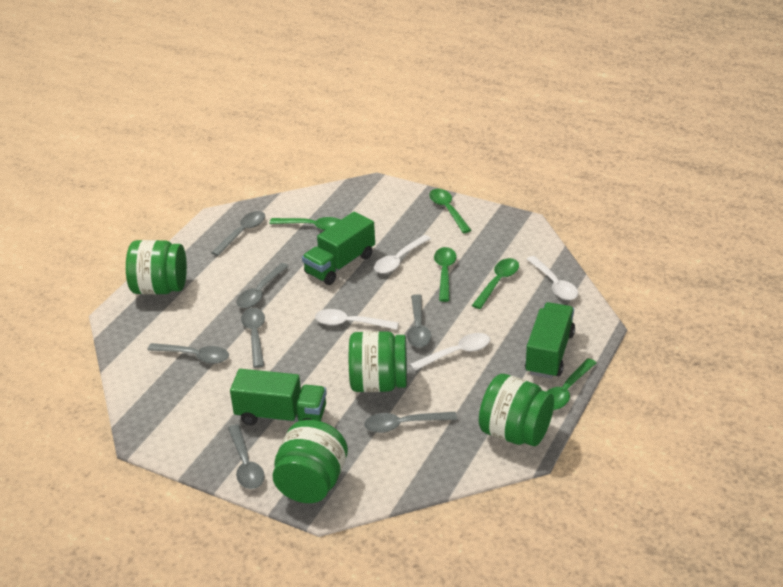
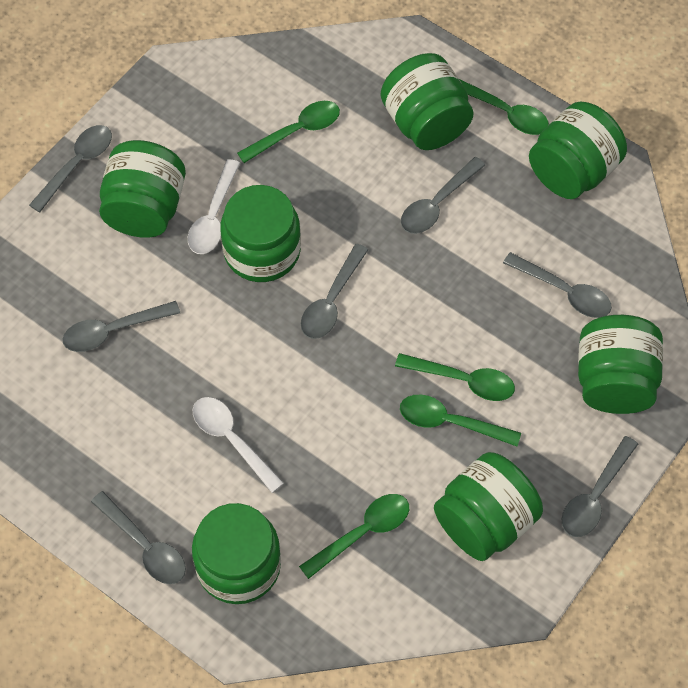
green jar: 4 -> 7
green truck: 3 -> 0
white spoon: 4 -> 2

